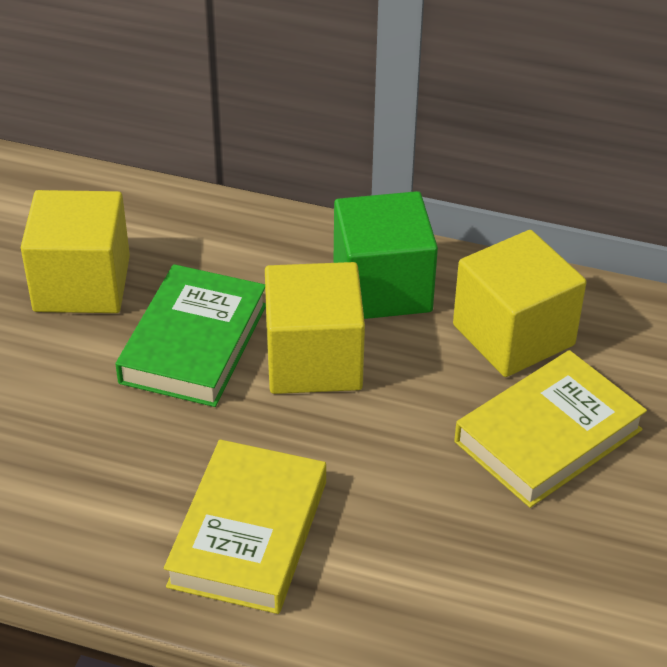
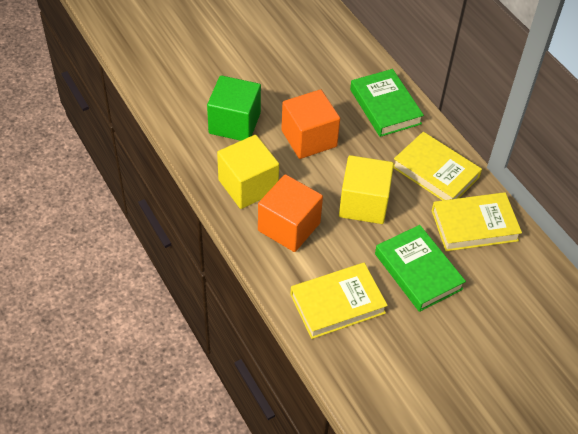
green book: 1 -> 2
orange cube: 0 -> 2
yellow book: 2 -> 3
yellow cube: 3 -> 2

